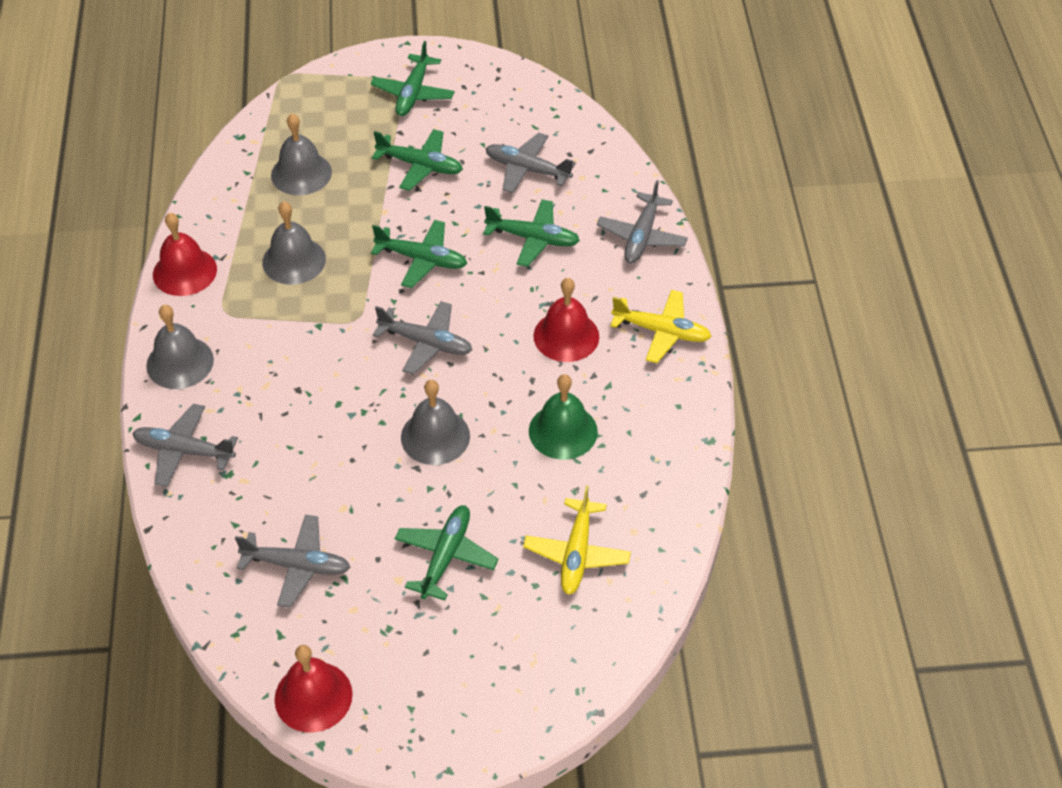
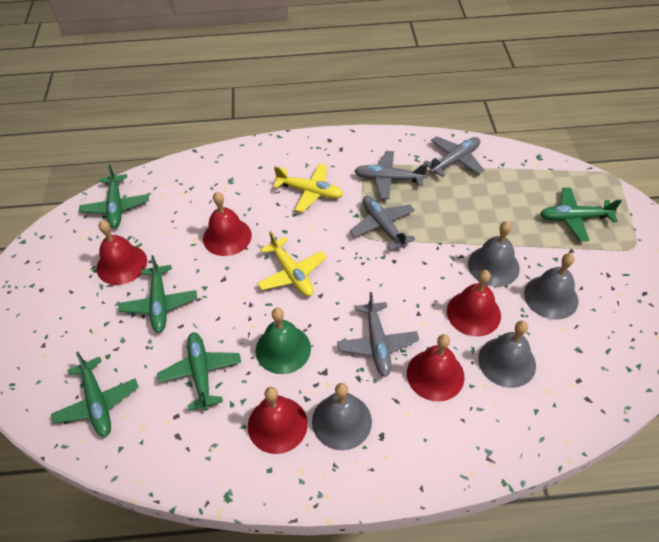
grey plane: 5 -> 4
red bell: 3 -> 5

